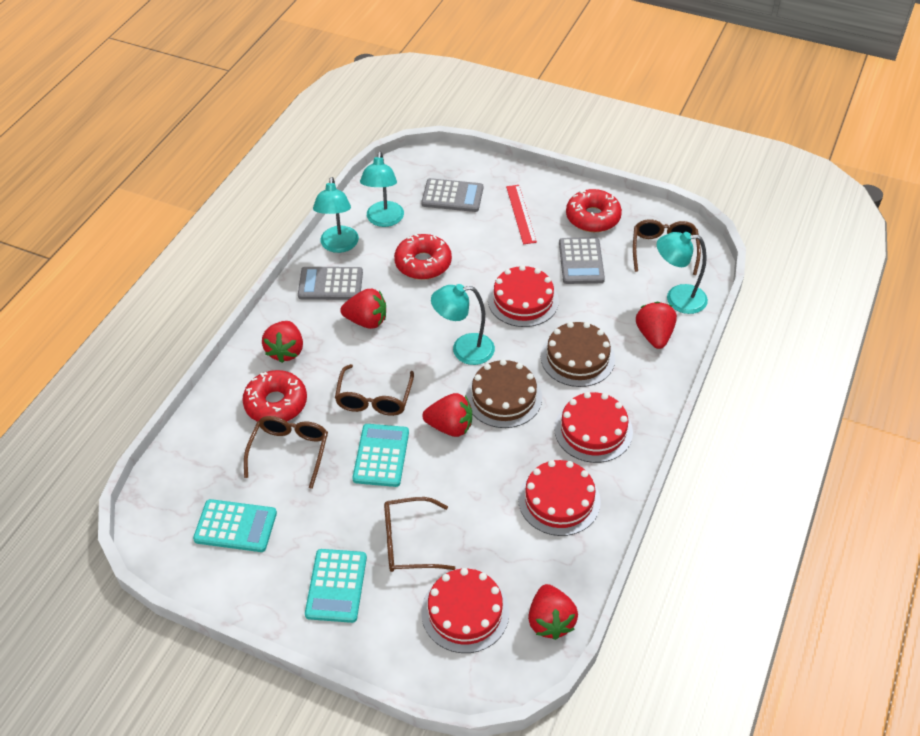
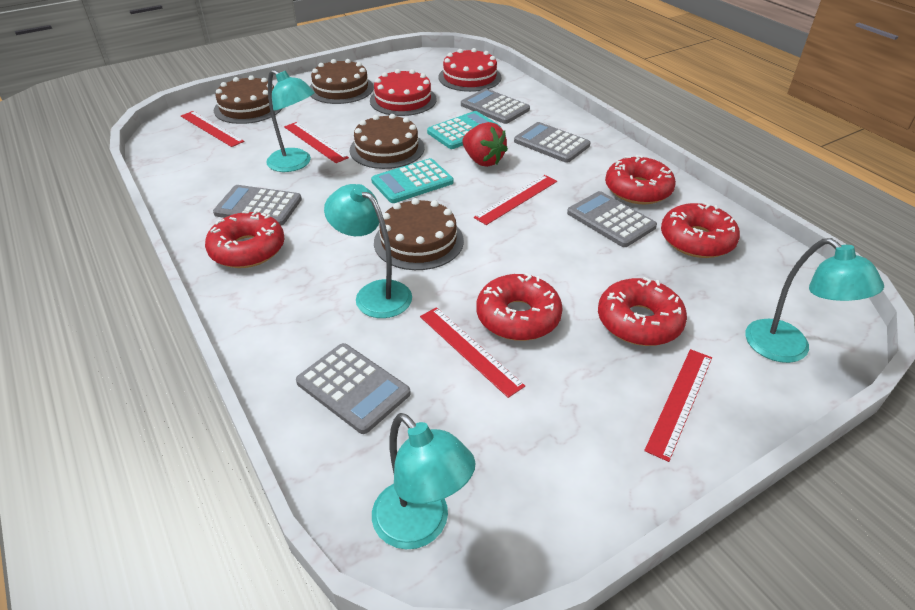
brown cake: 2 -> 4
brown glasses: 4 -> 0
grey calculator: 3 -> 5
red cake: 4 -> 2
red donut: 3 -> 5
red ruler: 1 -> 5
red strawberry: 5 -> 1
turquoise calculator: 3 -> 2

